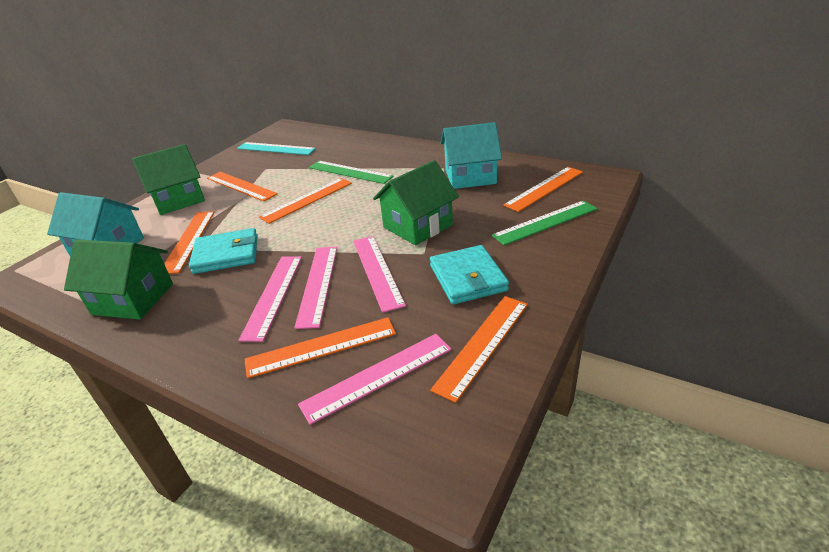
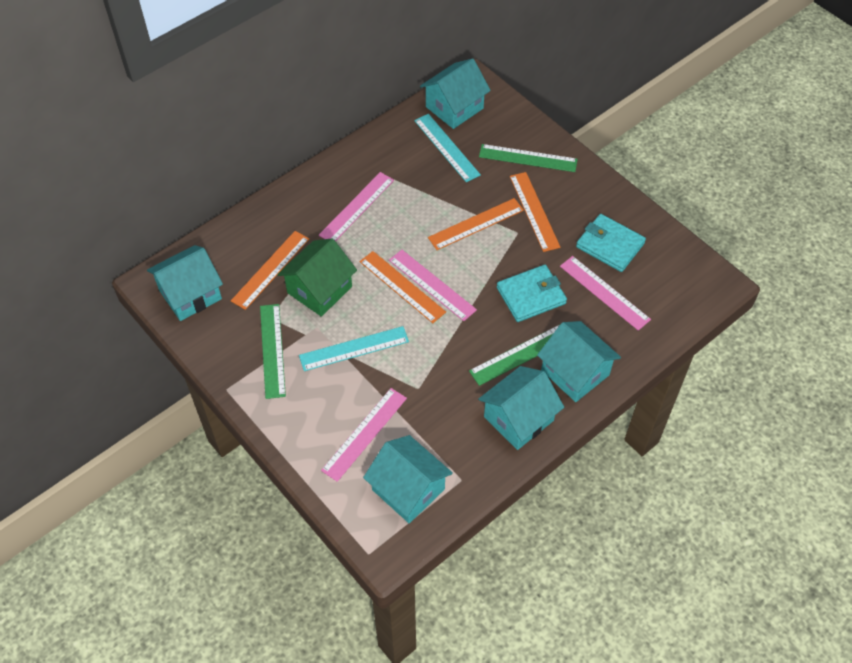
green house: 3 -> 1
green ruler: 2 -> 3
orange ruler: 6 -> 4
turquoise house: 2 -> 5
turquoise ruler: 1 -> 2

